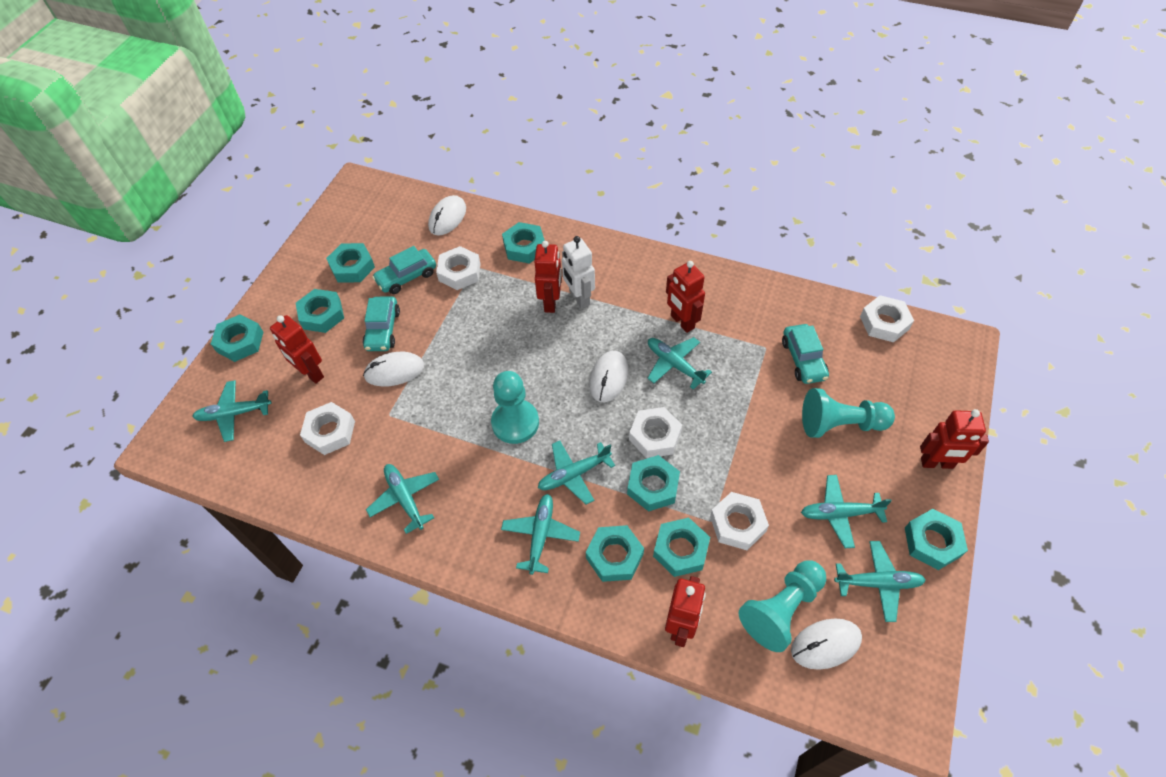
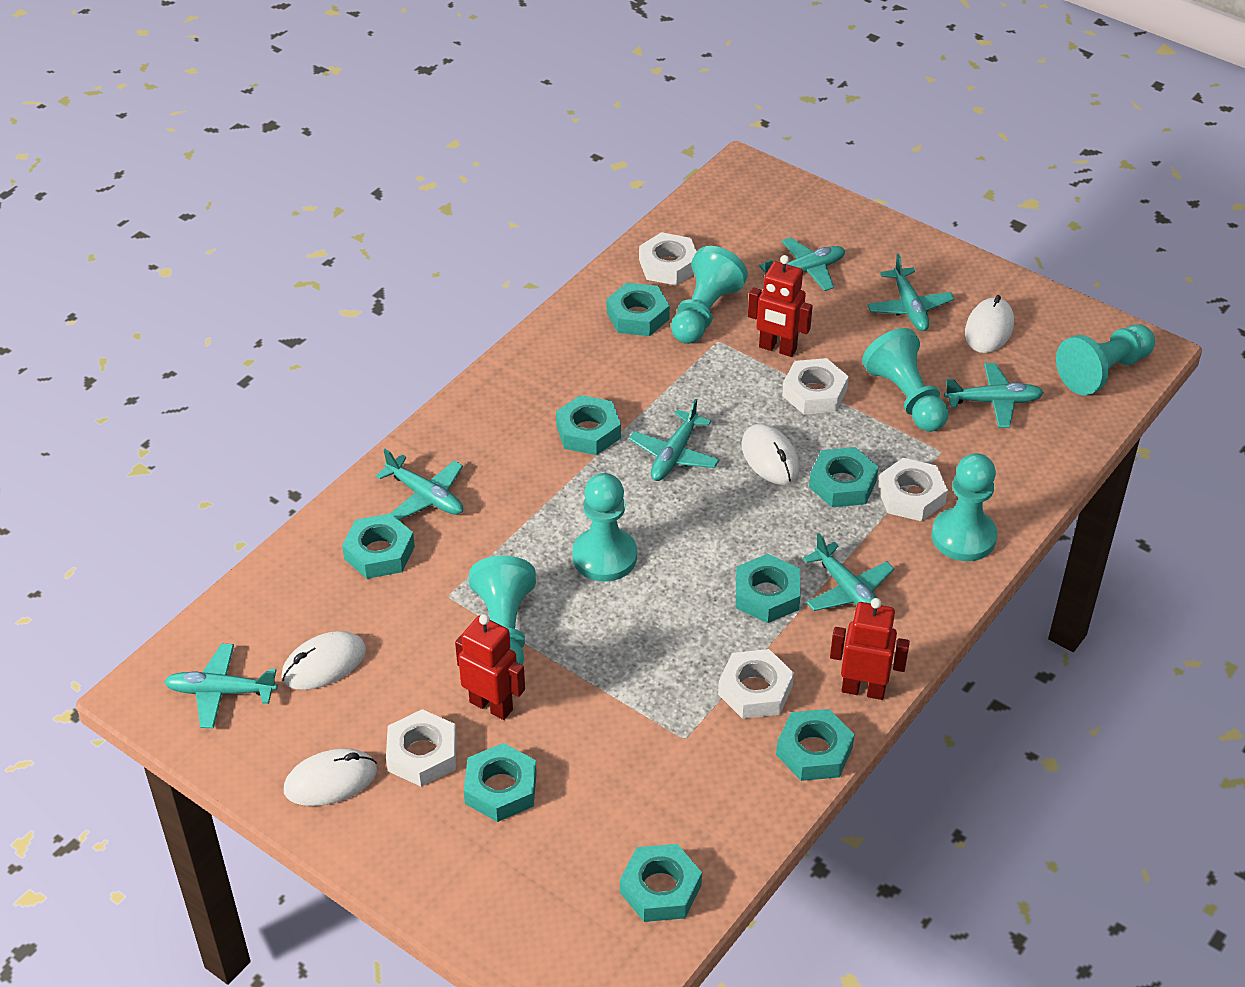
red robot: 5 -> 3
turquoise car: 3 -> 0
turquoise pawn: 3 -> 6
white robot: 1 -> 0

